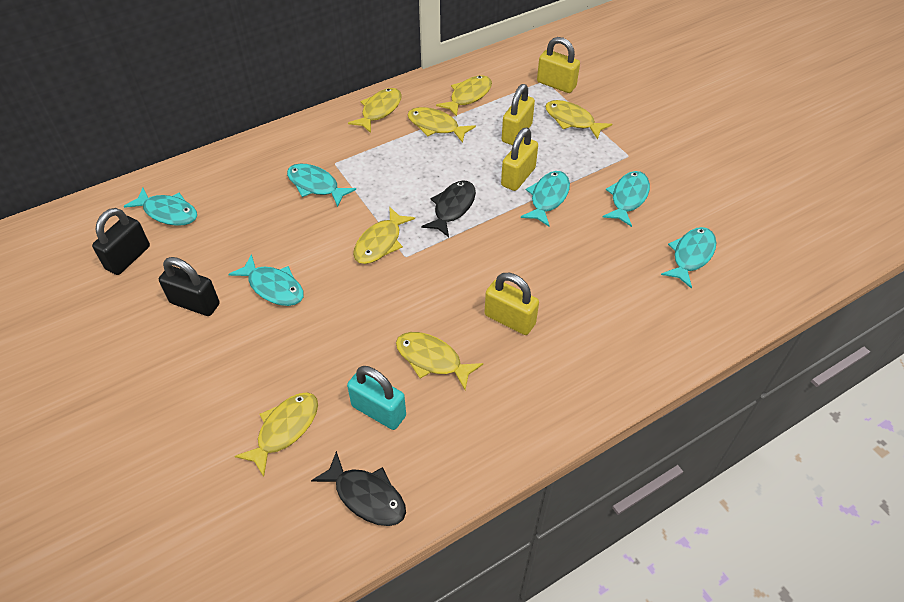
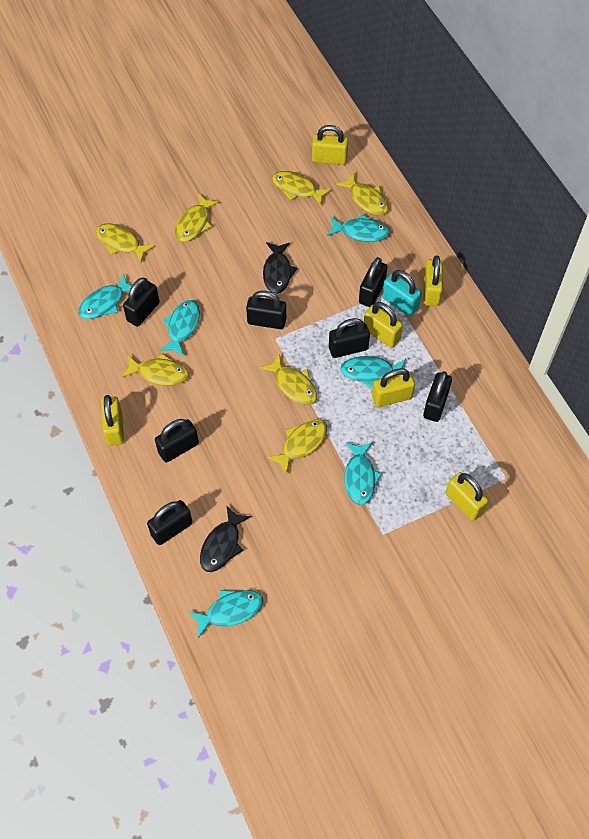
black padlock: 2 -> 7
yellow padlock: 4 -> 6

